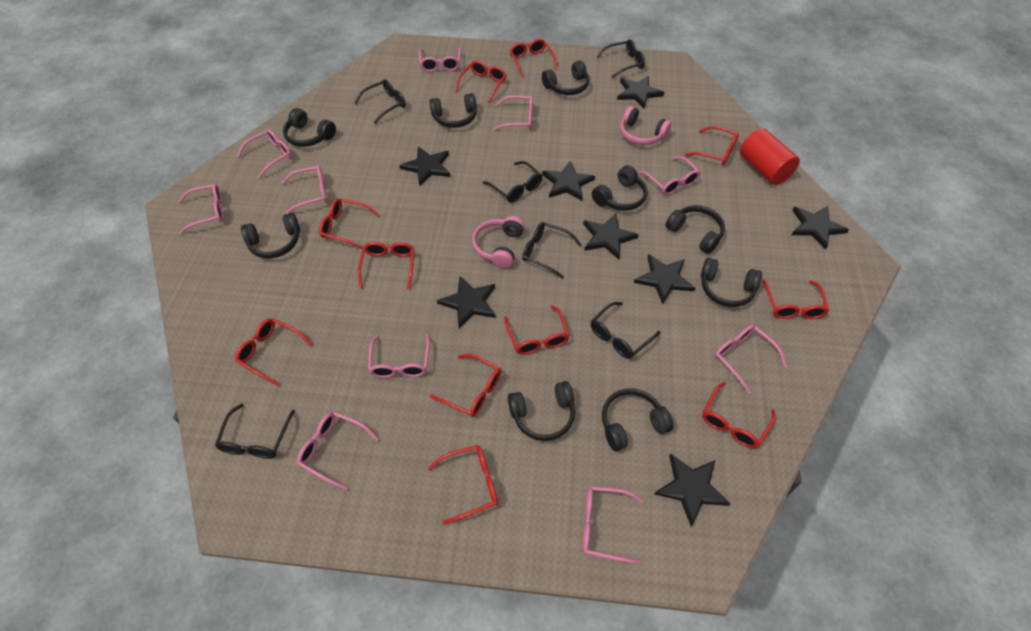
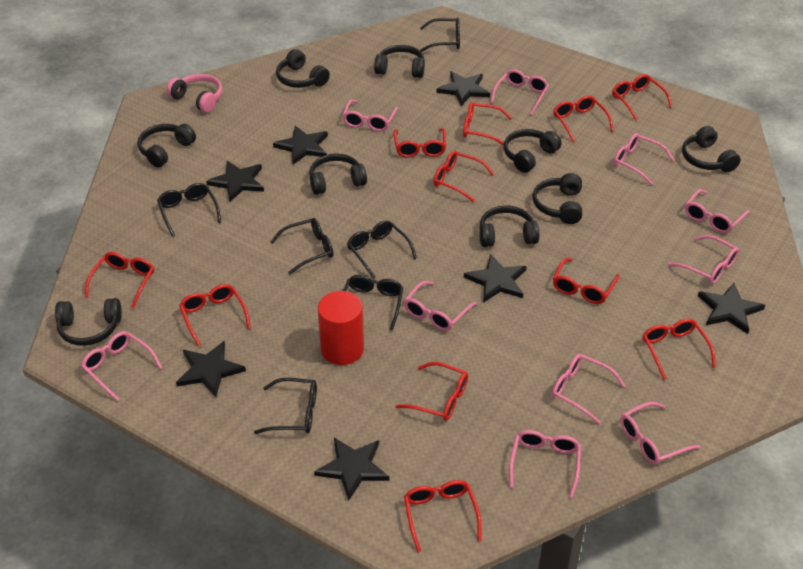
black star: 8 -> 7
pink headphones: 2 -> 1

